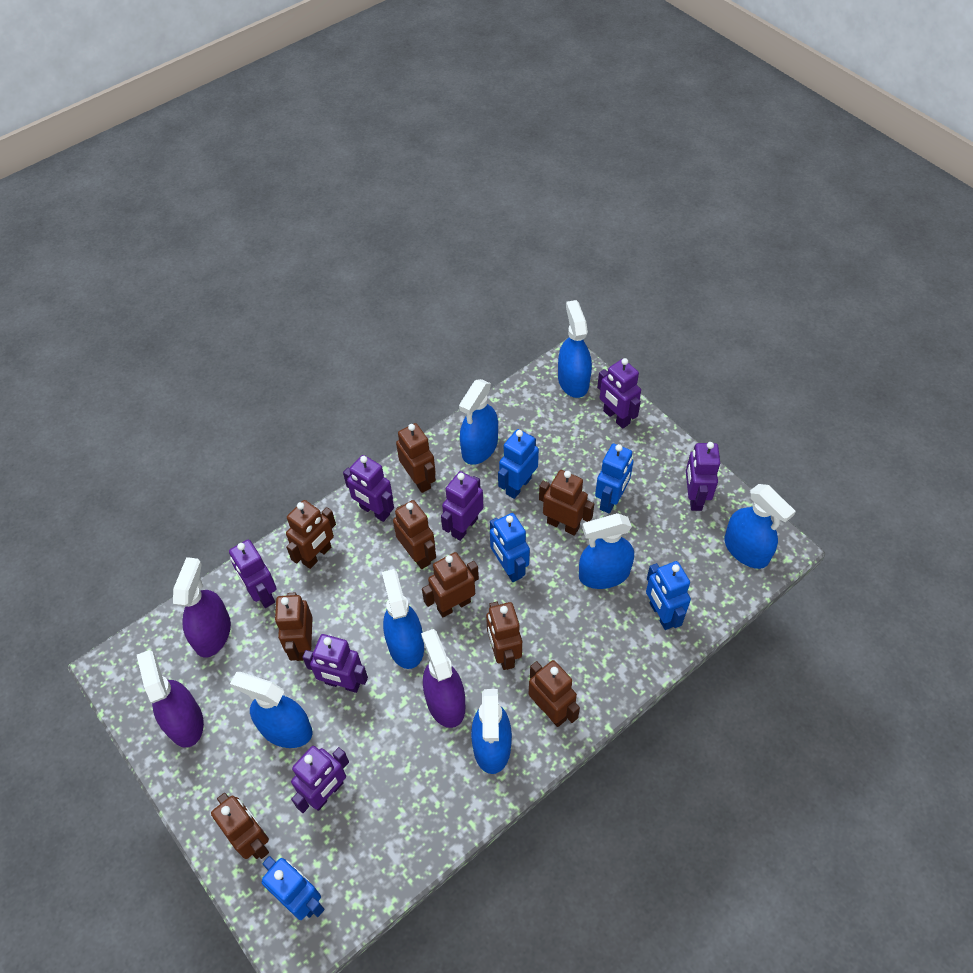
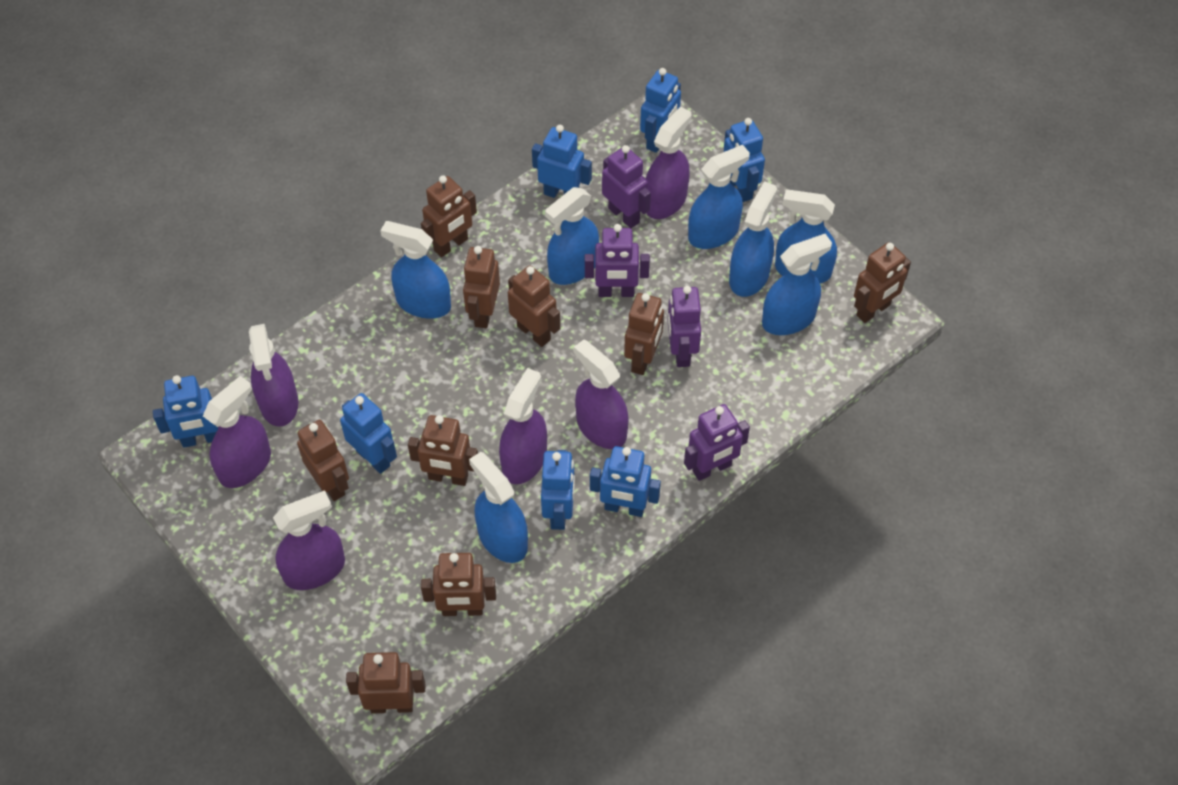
blue robot: 5 -> 7
purple robot: 7 -> 4
purple spray bottle: 3 -> 6

